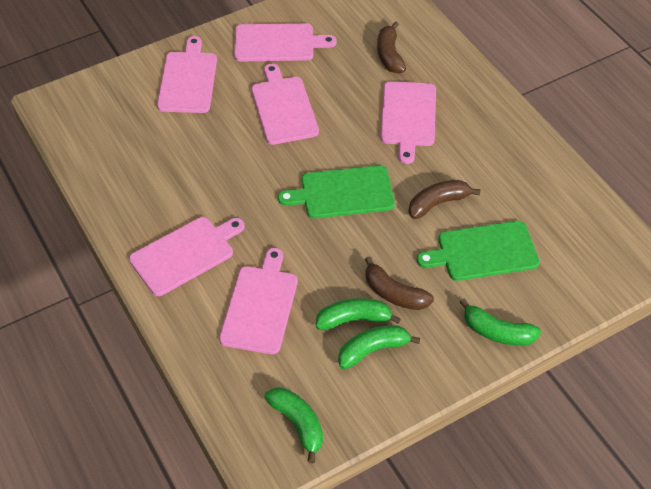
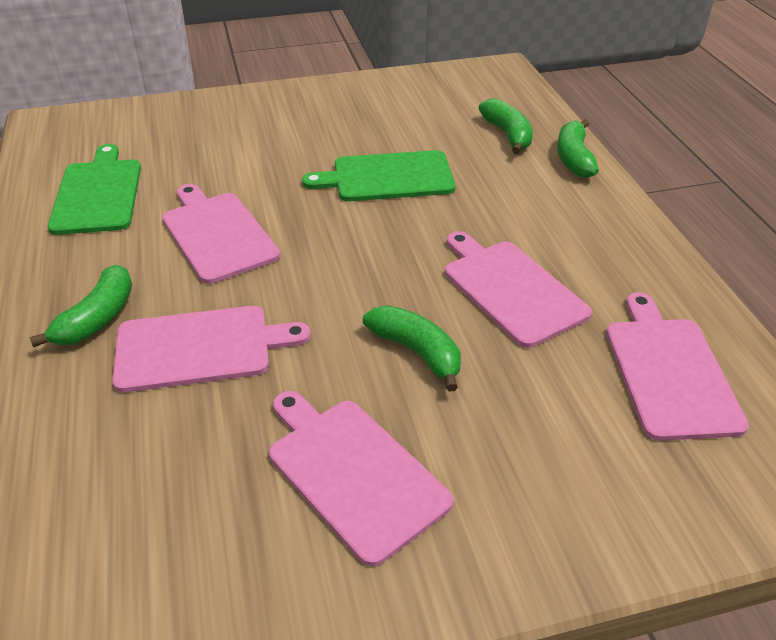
brown banana: 3 -> 0
pink cutting board: 6 -> 5

